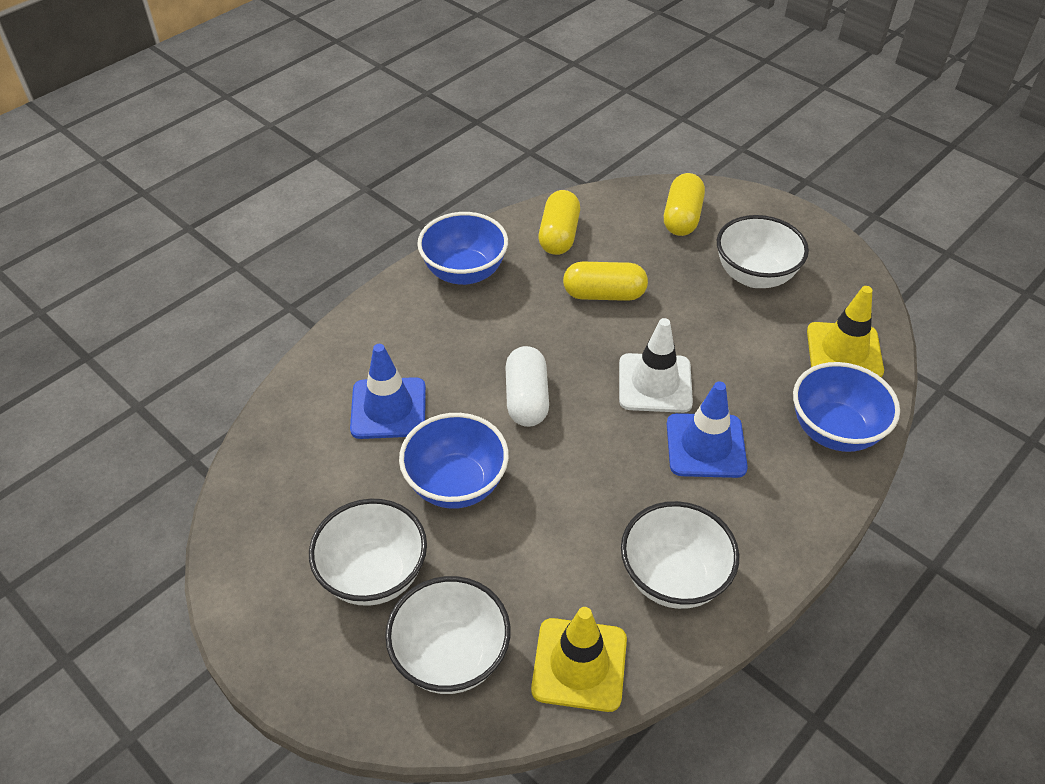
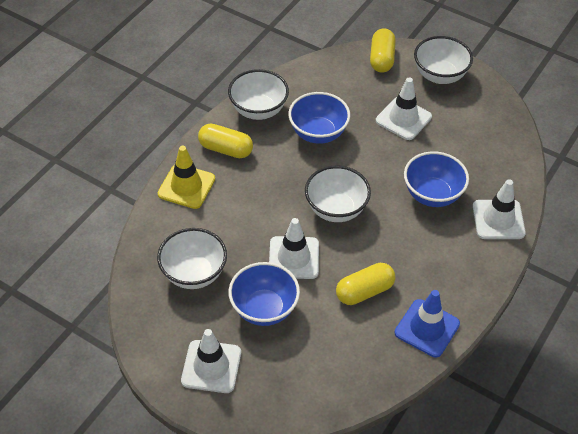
blue traffic cone: 2 -> 1
white capsule: 1 -> 0
white traffic cone: 1 -> 4
yellow traffic cone: 2 -> 1

